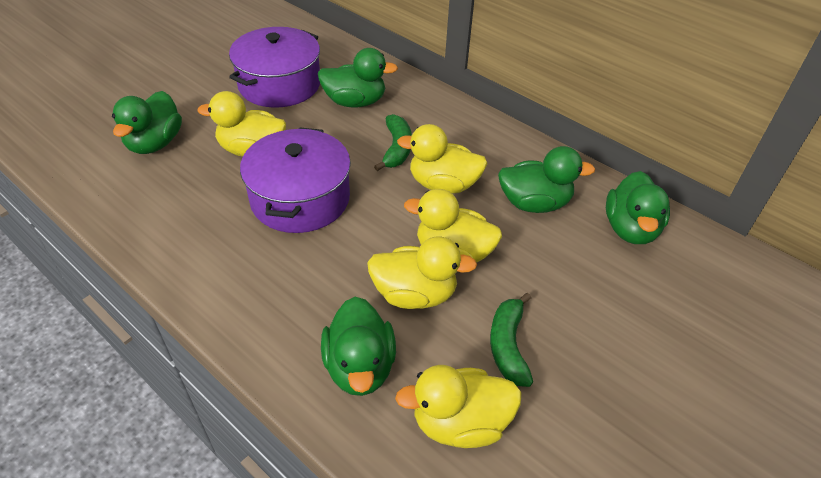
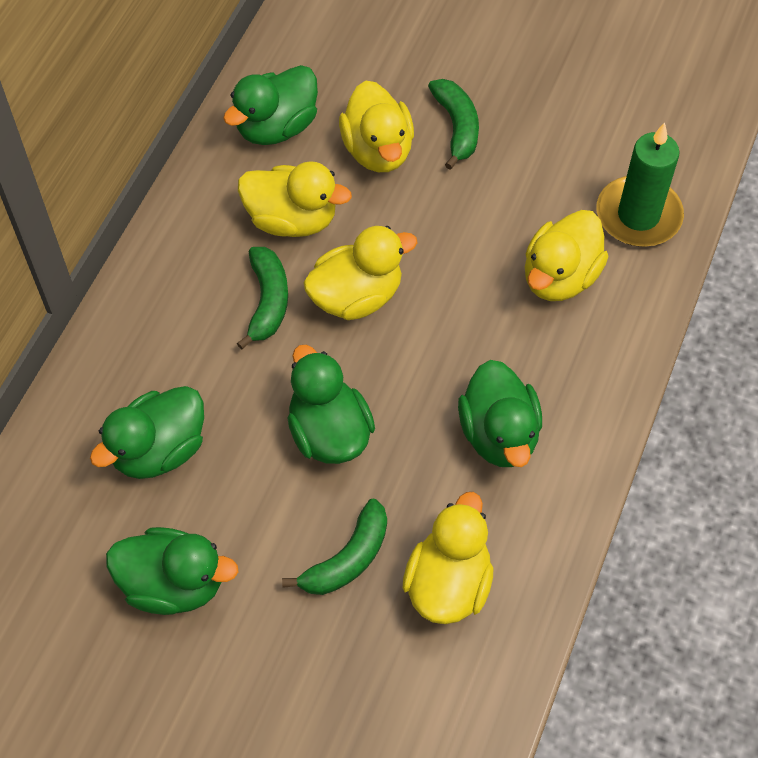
green banana: 2 -> 3
green candle: 0 -> 1
purple pot: 2 -> 0

